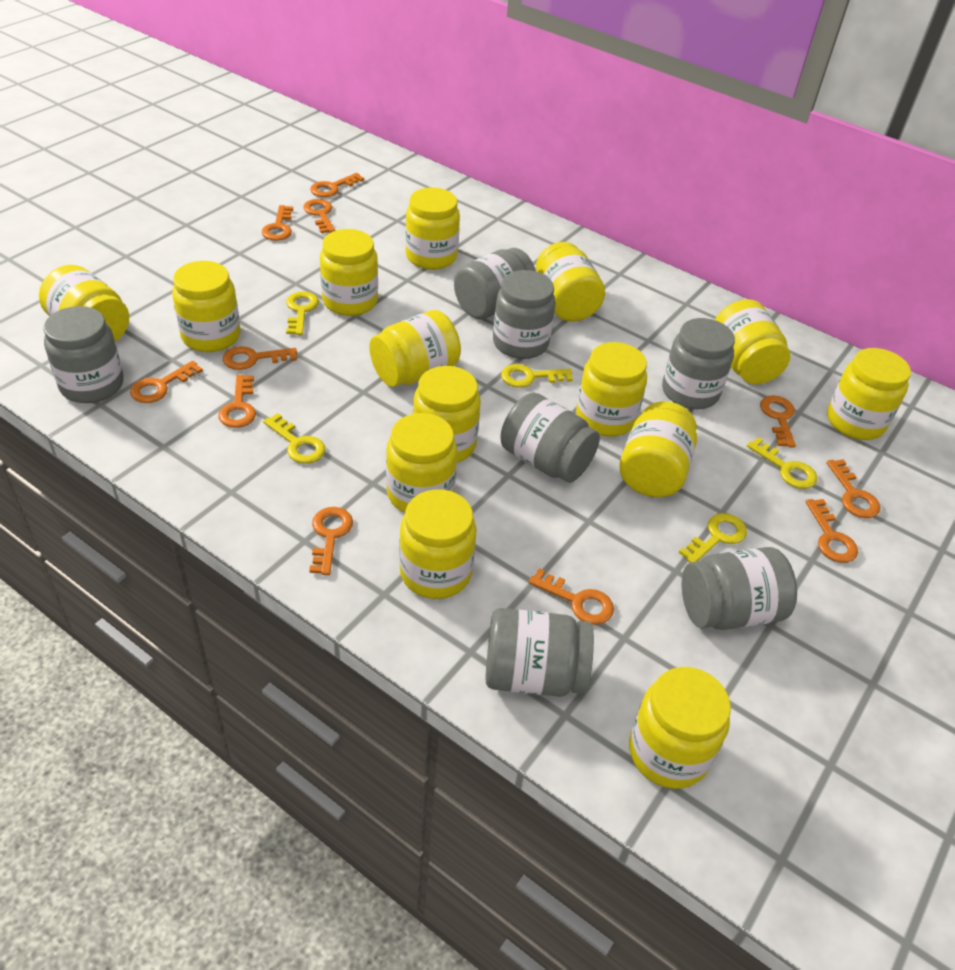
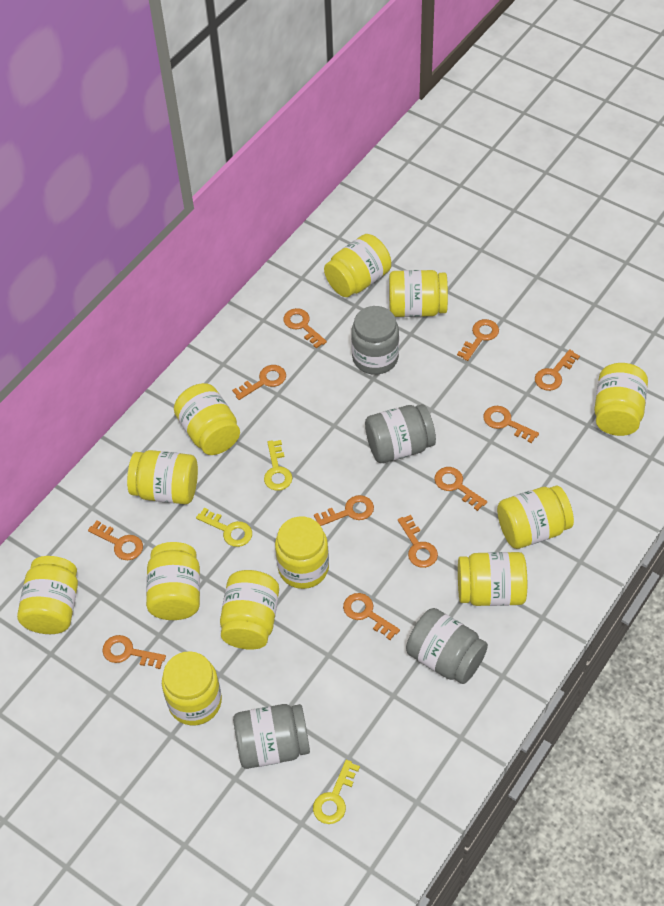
grey jar: 7 -> 4
yellow jar: 14 -> 12
yellow key: 5 -> 3

